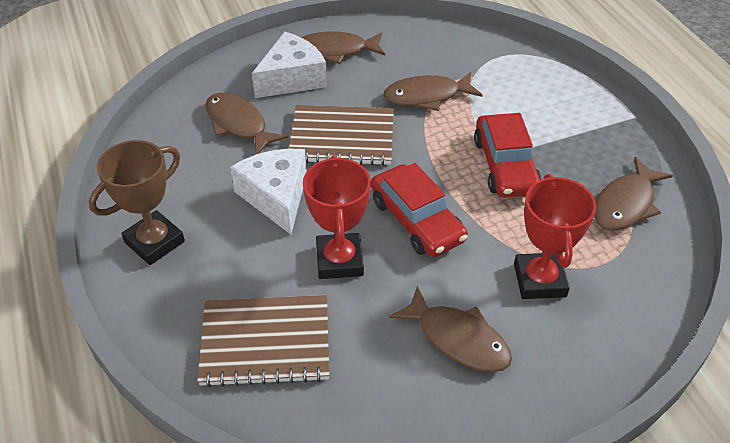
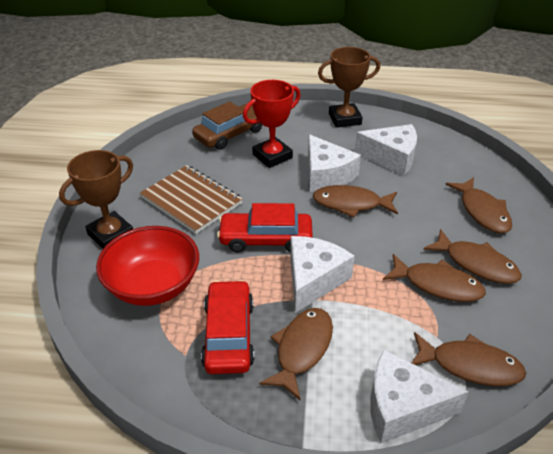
brown car: 0 -> 1
brown fish: 5 -> 6
brown notebook: 2 -> 1
brown trophy: 1 -> 2
red bowl: 0 -> 1
red trophy: 2 -> 1
white cheese: 2 -> 4

